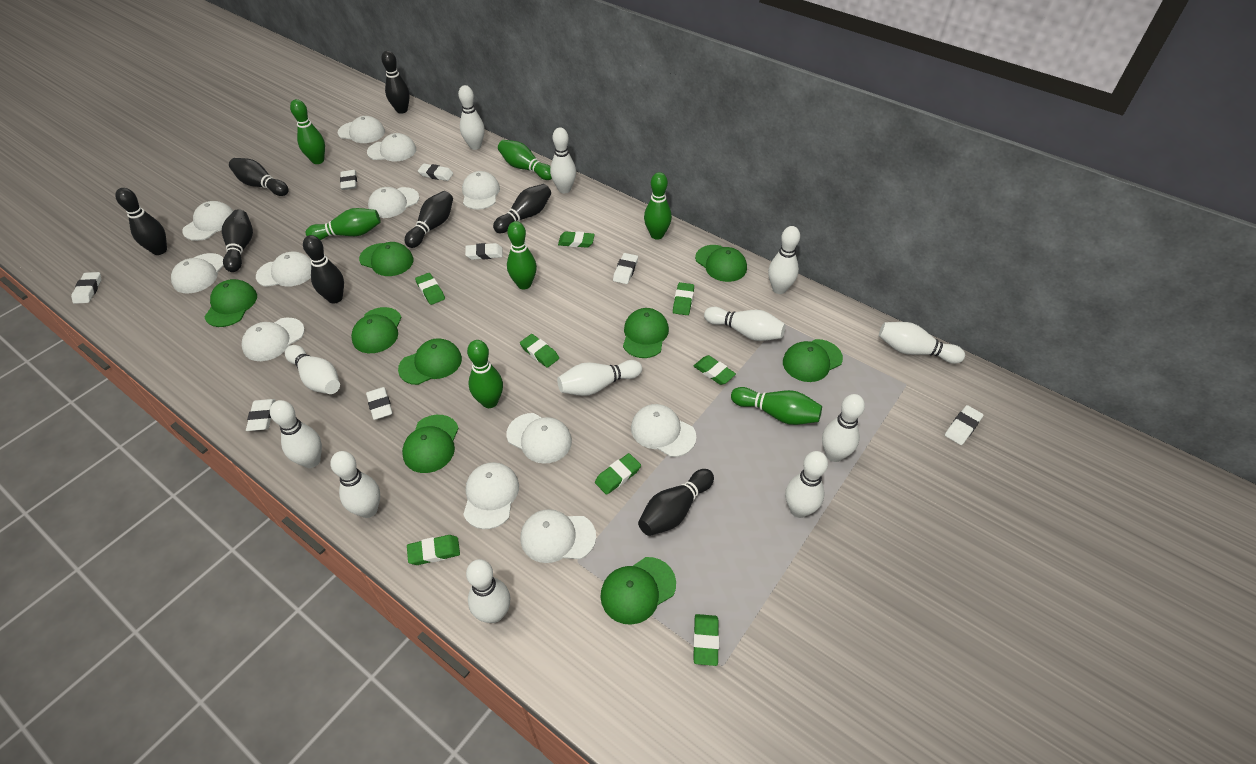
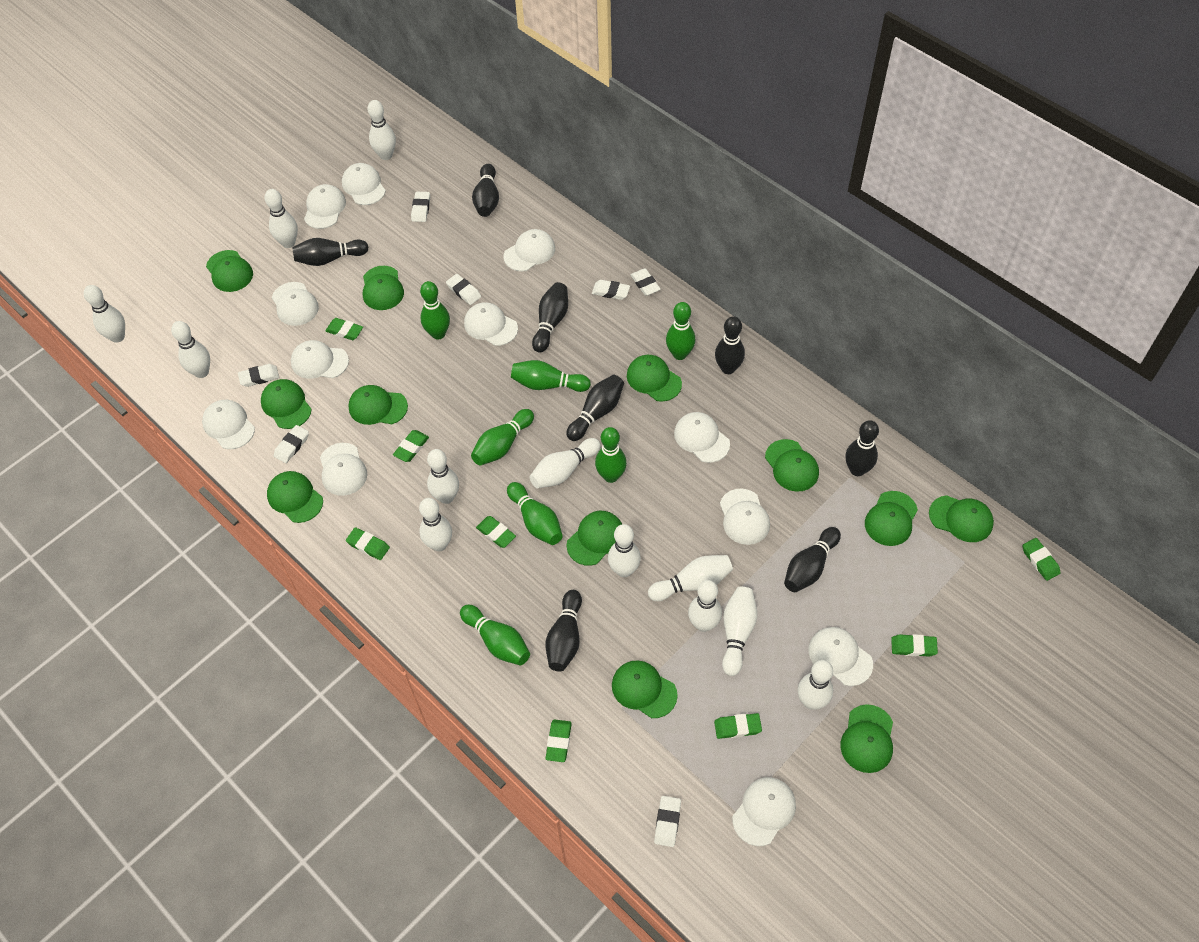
green cap: 9 -> 12
white eraser: 8 -> 7

